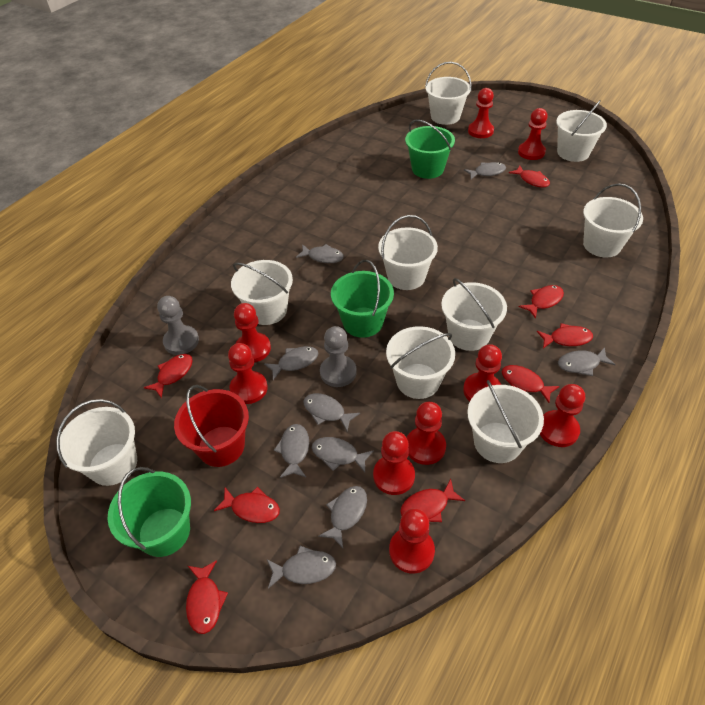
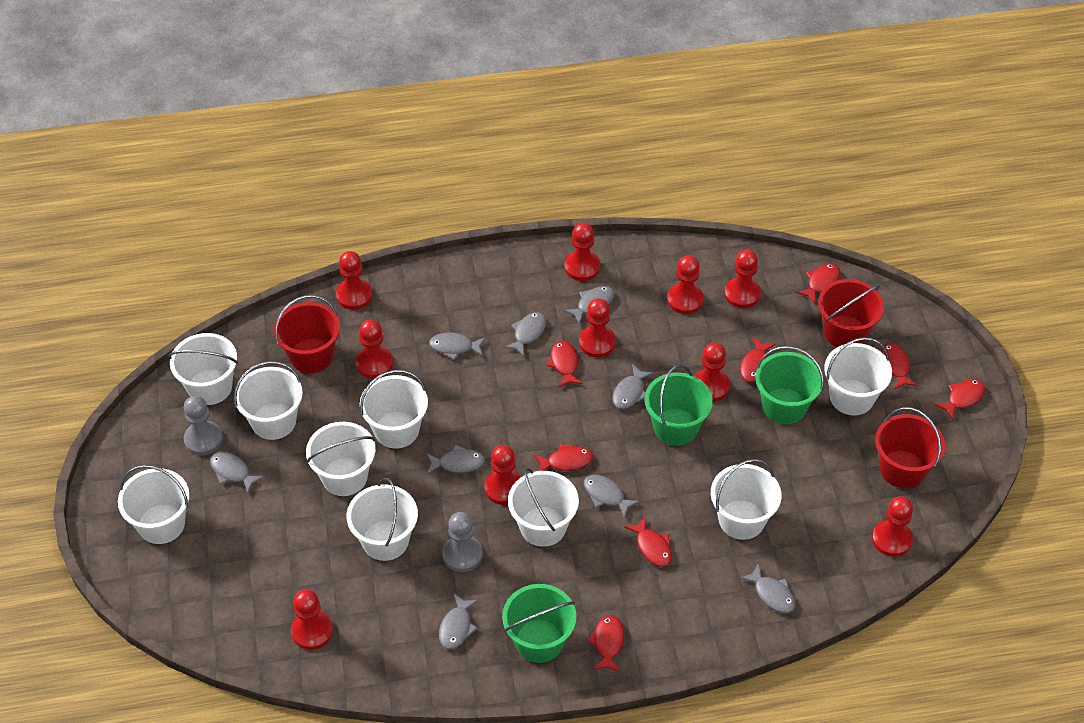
red bucket: 1 -> 3
red pawn: 9 -> 10

